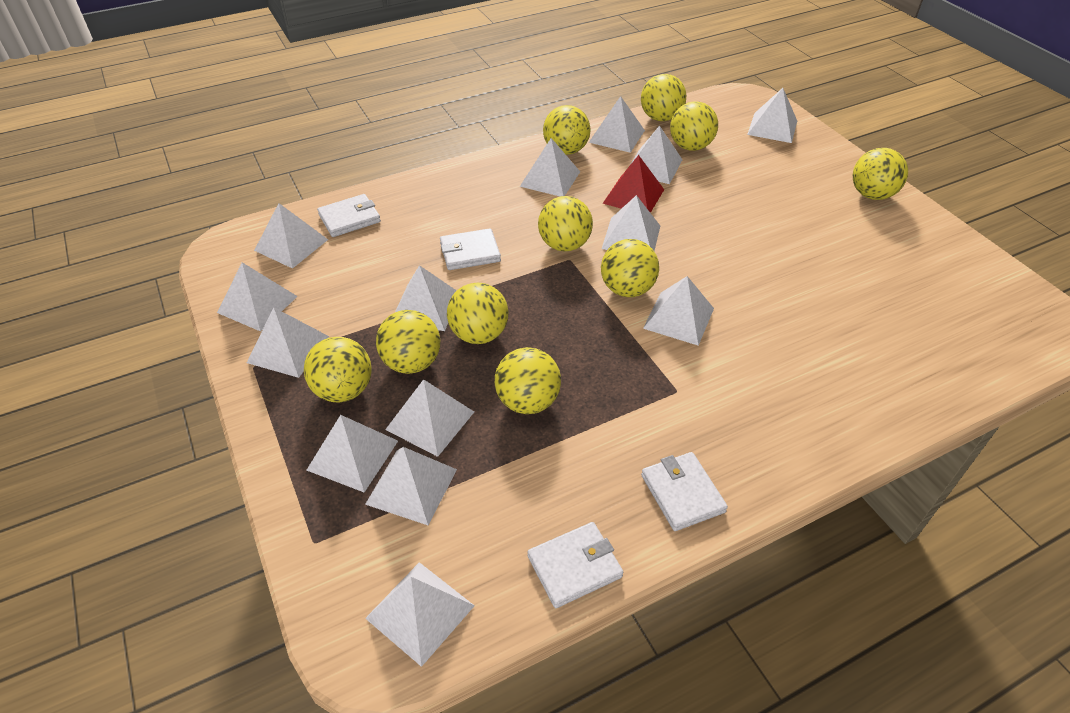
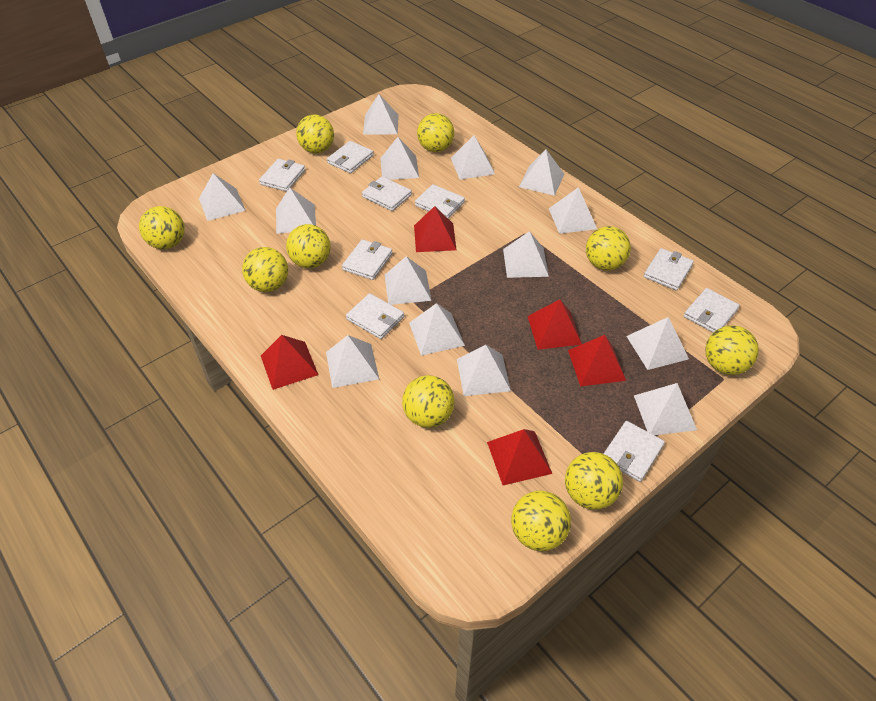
red pyramid: 1 -> 5
white wallet: 4 -> 9

